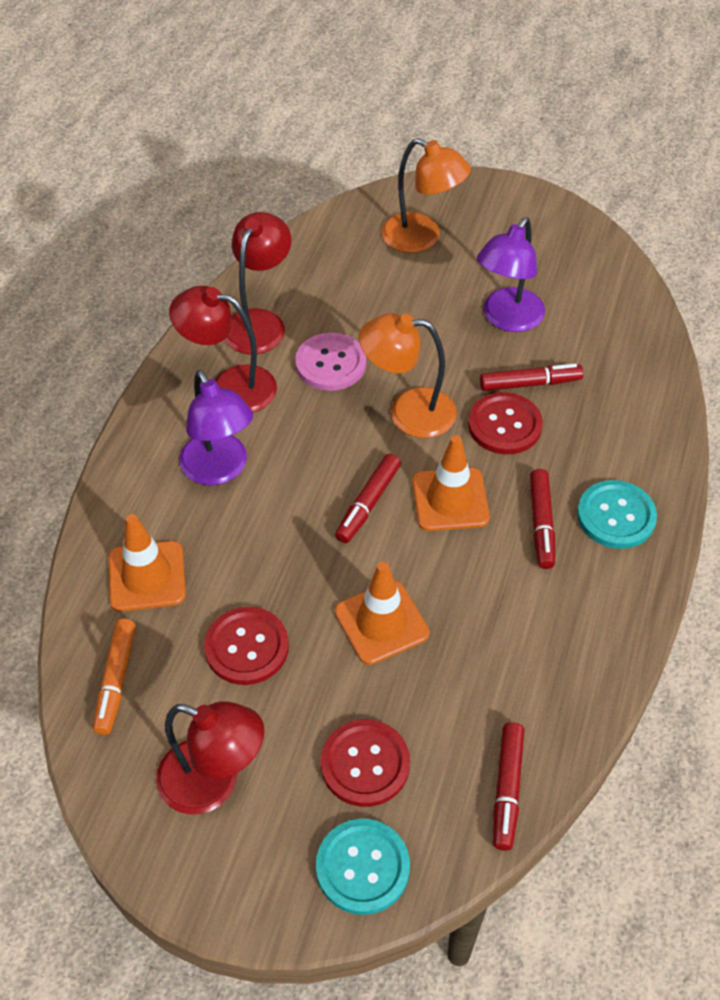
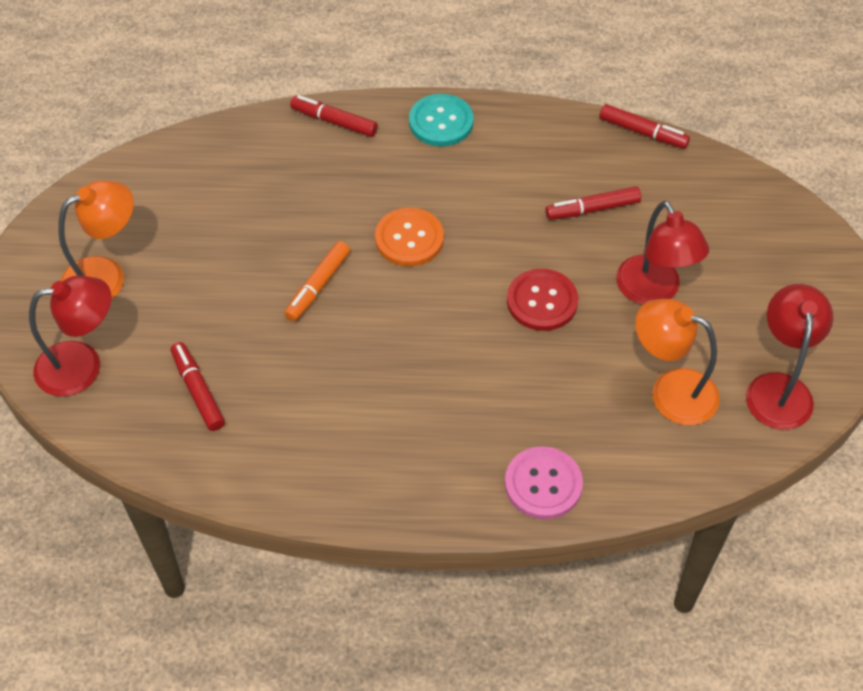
orange button: 0 -> 1
orange traffic cone: 3 -> 0
purple lamp: 2 -> 0
red button: 3 -> 1
turquoise button: 2 -> 1

